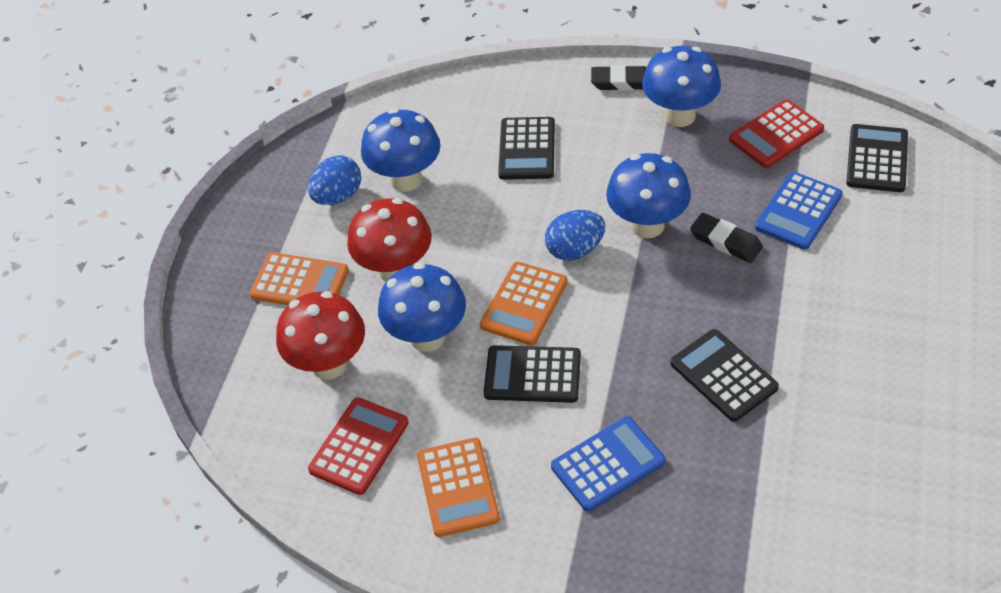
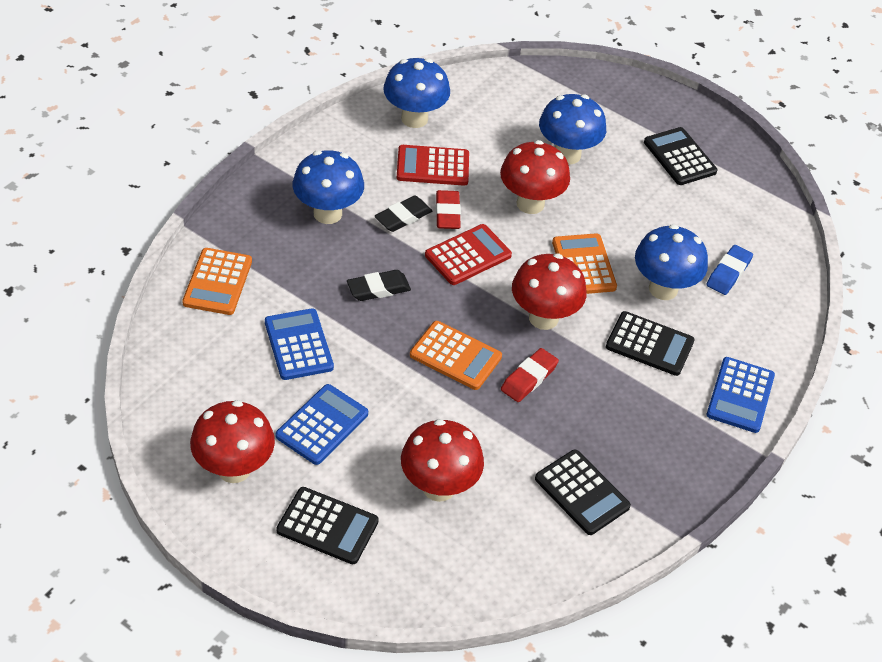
blue calculator: 2 -> 3
blue egg: 2 -> 0
blue eraser: 0 -> 1
red eraser: 0 -> 2
red mushroom: 2 -> 4

